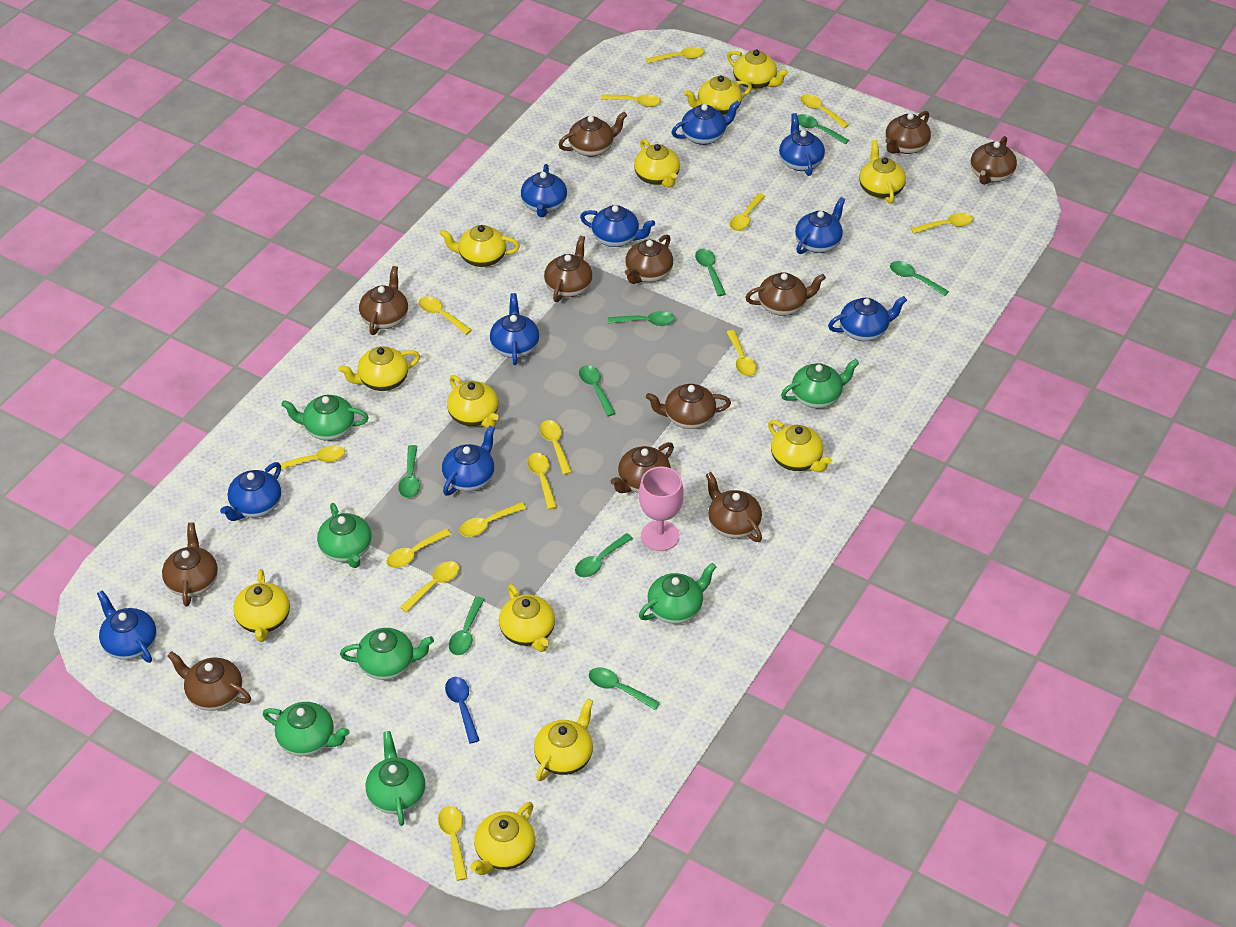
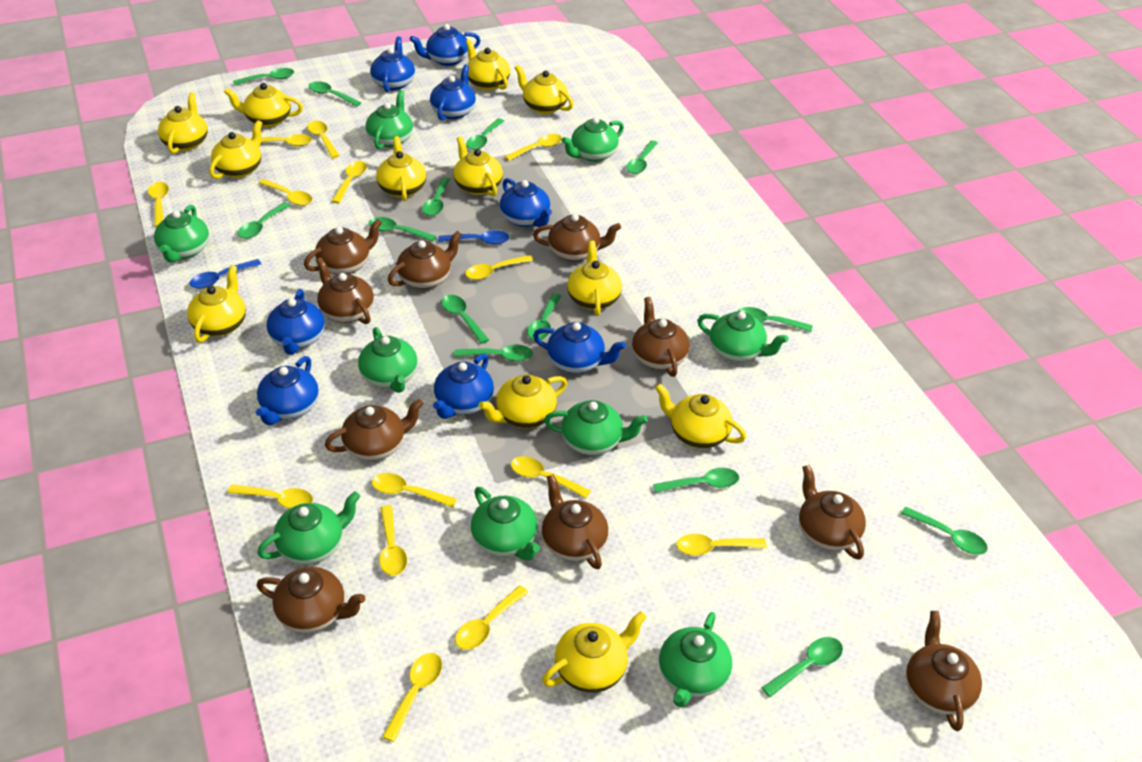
blue spoon: 1 -> 2
blue teapot: 10 -> 8
brown teapot: 12 -> 10
green spoon: 9 -> 14
green teapot: 7 -> 9
pink goblet: 1 -> 0

